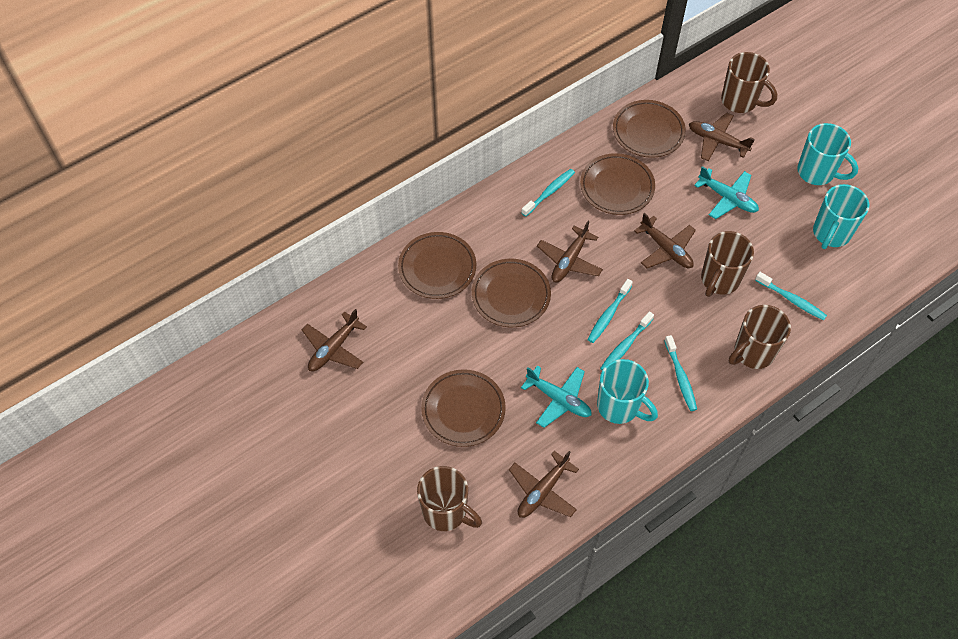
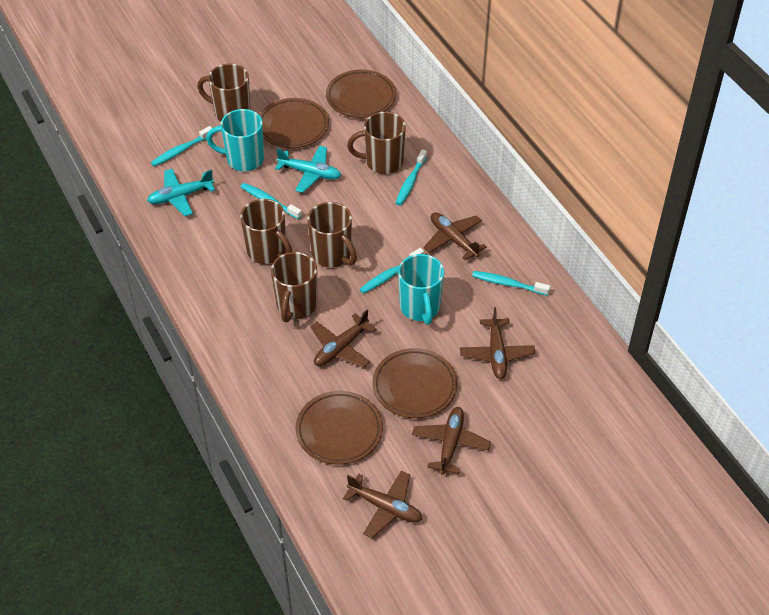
brown mug: 4 -> 5
brown plate: 5 -> 4
turquoise mug: 3 -> 2

